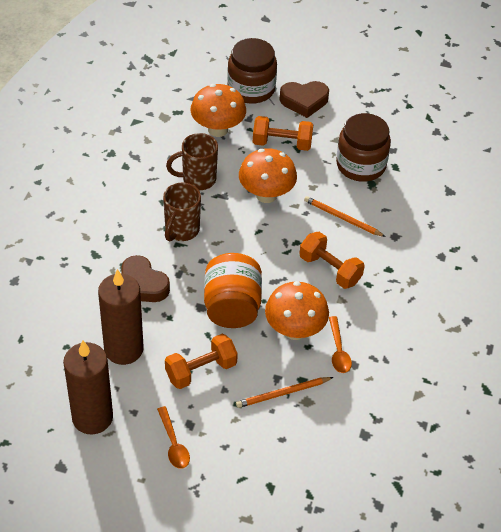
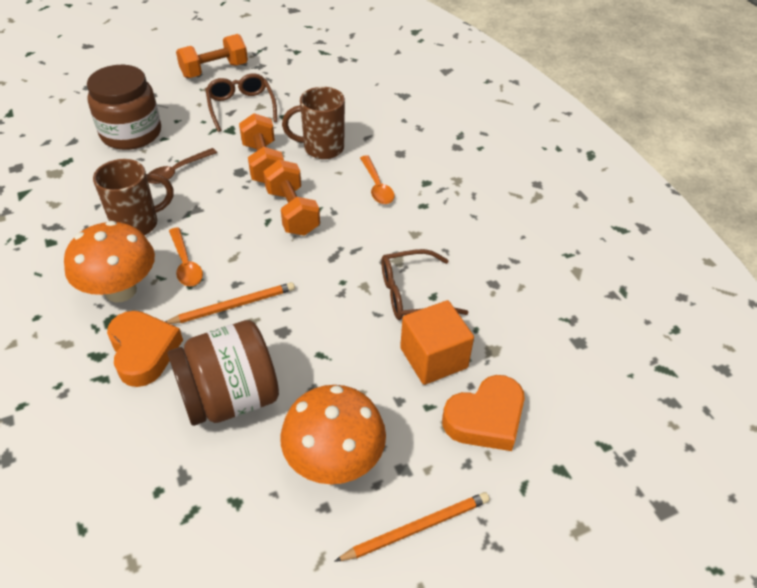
brown candle: 2 -> 0
brown glasses: 0 -> 2
brown heart: 2 -> 0
brown spoon: 0 -> 1
orange cube: 0 -> 1
orange heart: 0 -> 2
orange jar: 1 -> 0
orange mushroom: 3 -> 2

